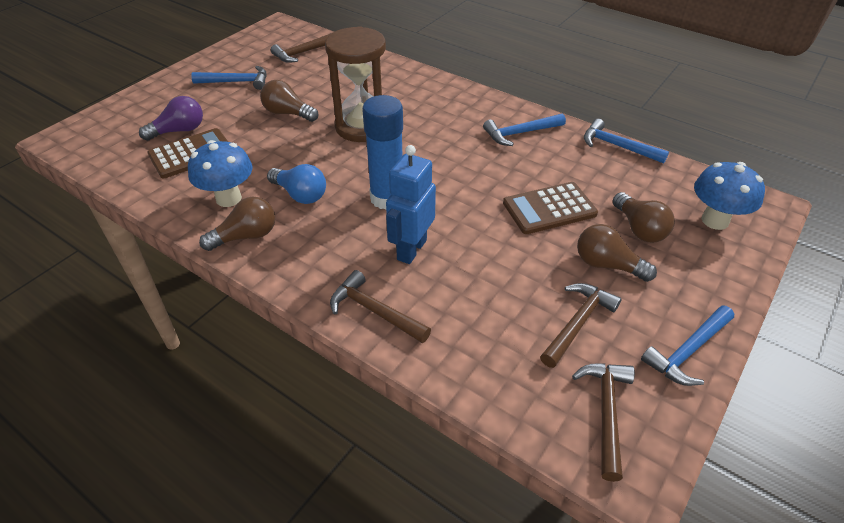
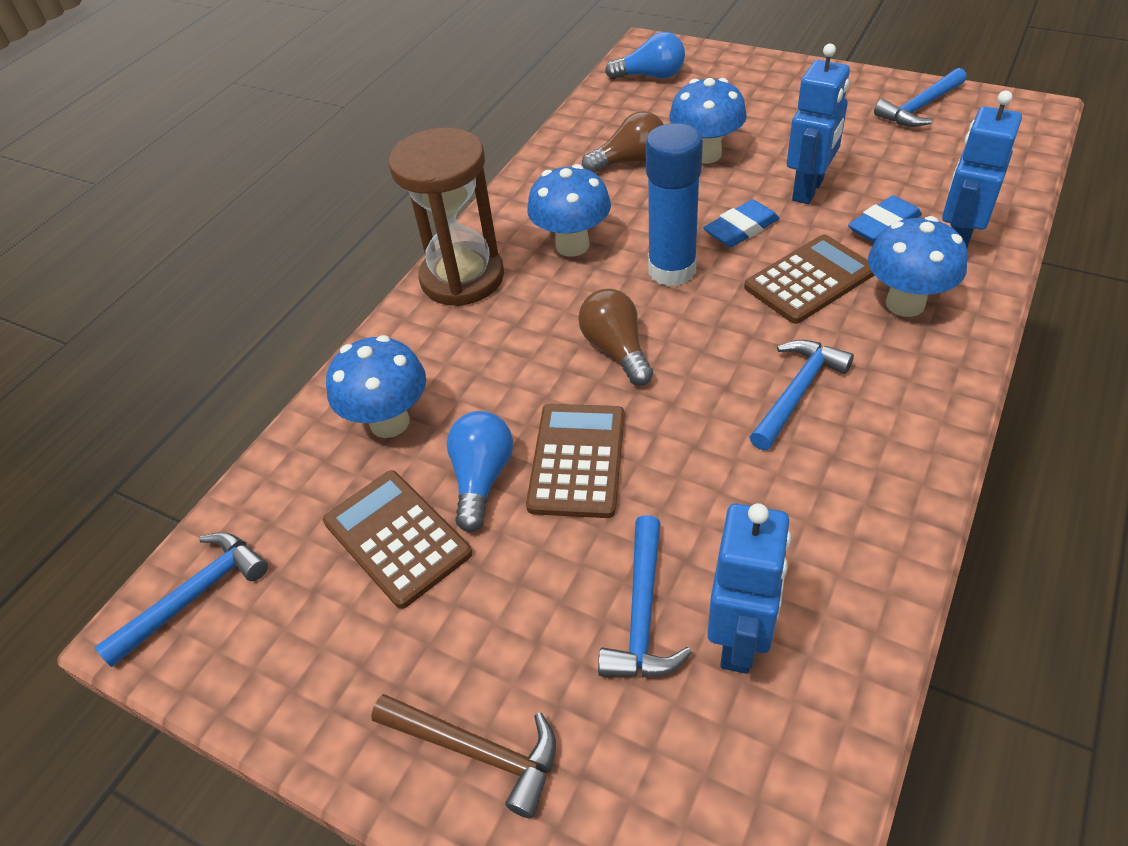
blue eraser: 0 -> 2
blue light bulb: 1 -> 2
blue mushroom: 2 -> 4
blue robot: 1 -> 3
brown calculator: 2 -> 3
brown hammer: 4 -> 1
brown light bulb: 4 -> 2
purple light bulb: 1 -> 0

